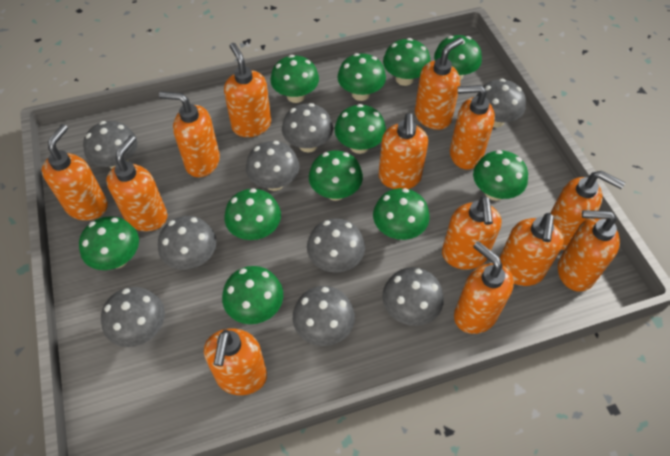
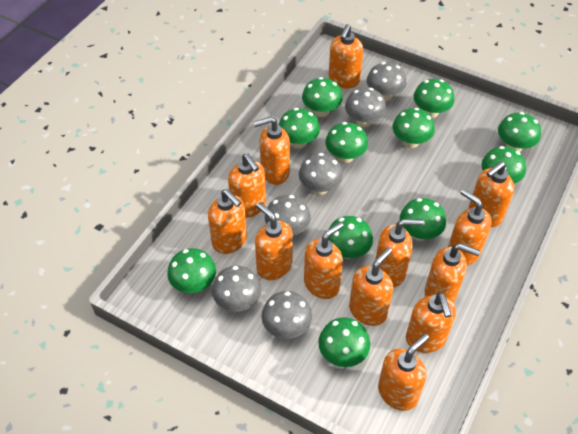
grey mushroom: 9 -> 6

